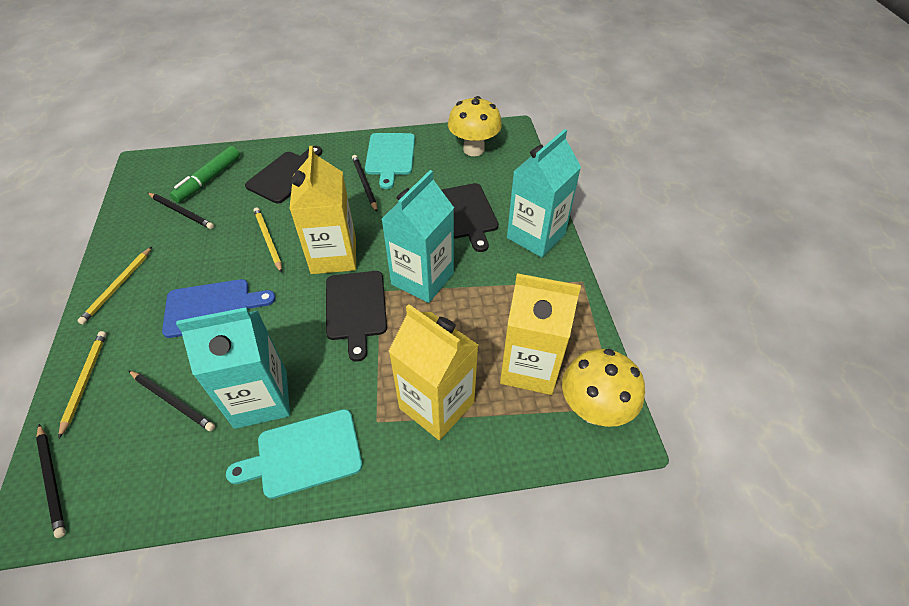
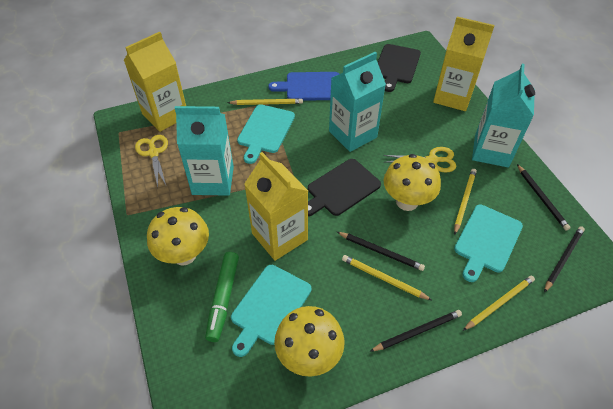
black cutting board: 3 -> 2
turquoise cutting board: 2 -> 3
yellow mushroom: 2 -> 3
yellow pencil: 3 -> 4
yellow scissors: 0 -> 2

